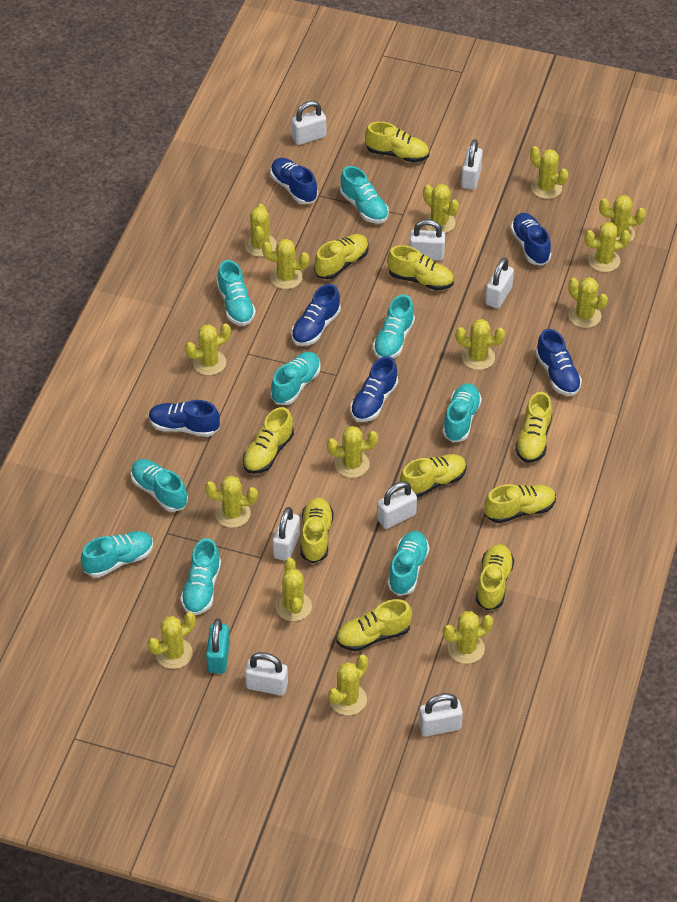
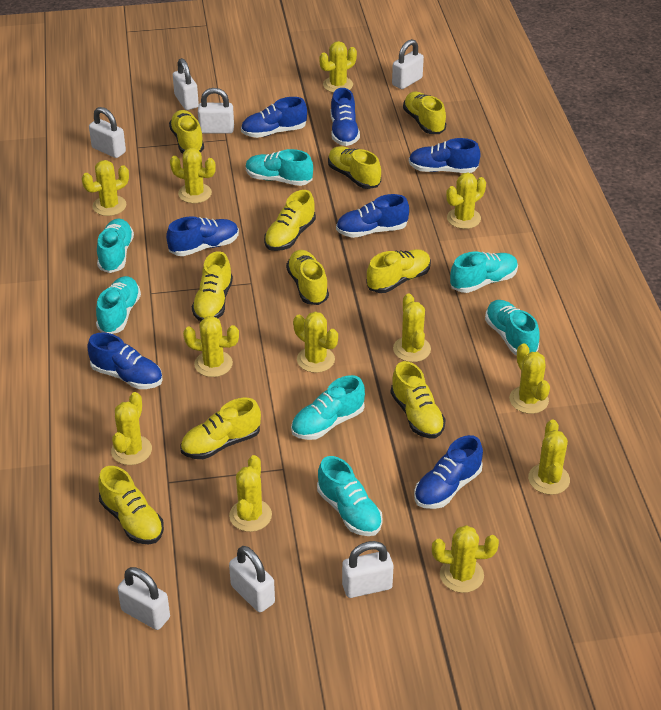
blue shoe: 6 -> 7
turquoise padlock: 1 -> 0
turquoise shoe: 9 -> 7
white padlock: 8 -> 7
yellow cactus: 15 -> 12

